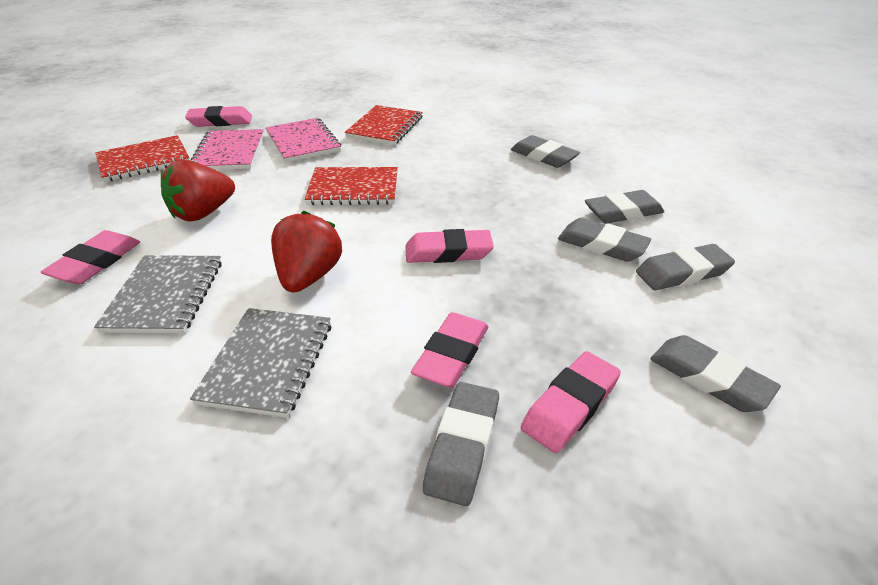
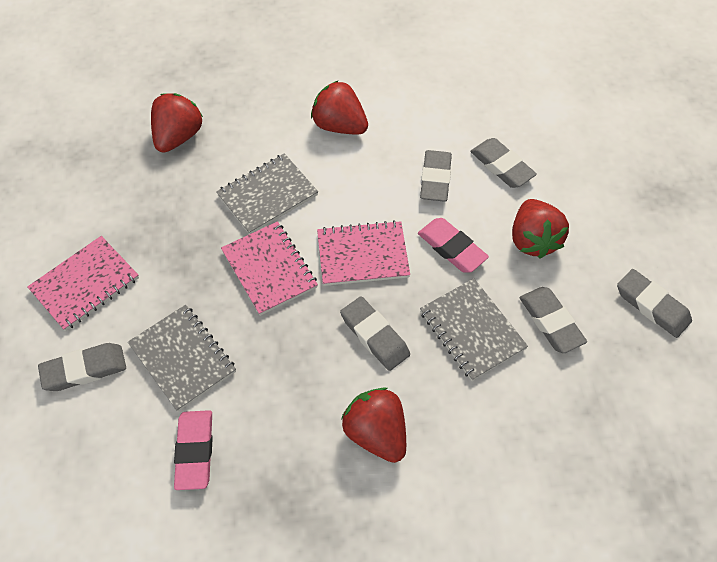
grey notebook: 2 -> 3
pink eraser: 5 -> 2
pink notebook: 2 -> 3
red notebook: 3 -> 0
red strawberry: 2 -> 4

